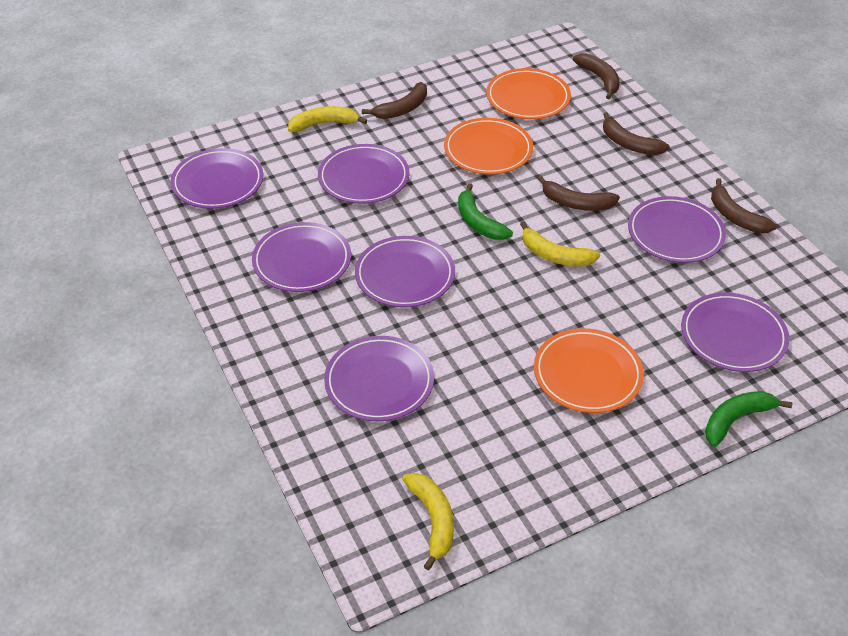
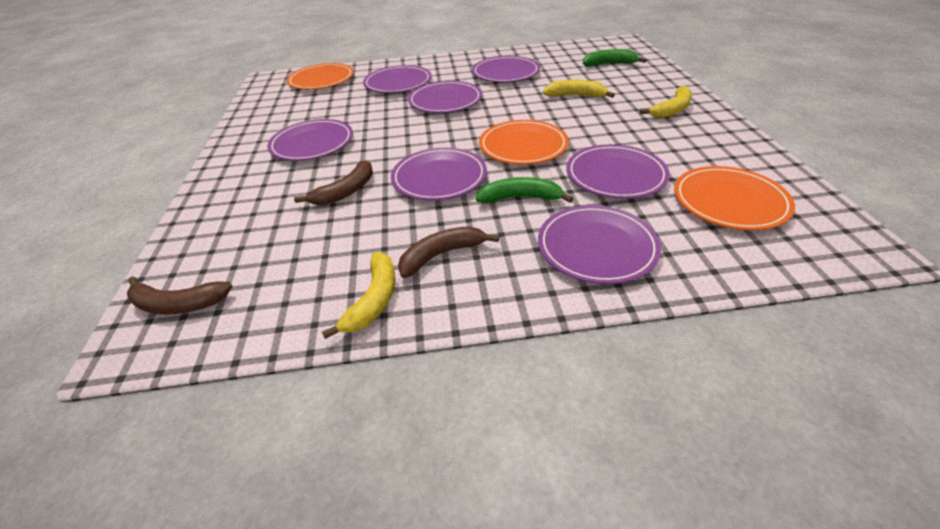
brown banana: 5 -> 3

